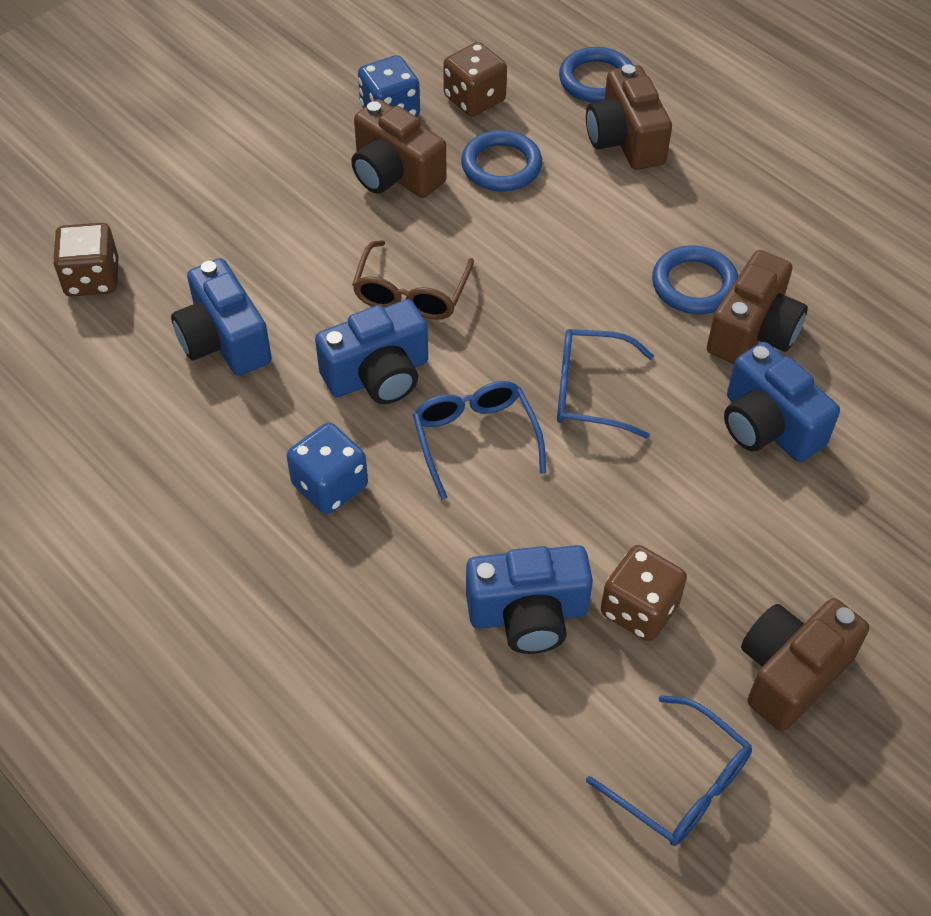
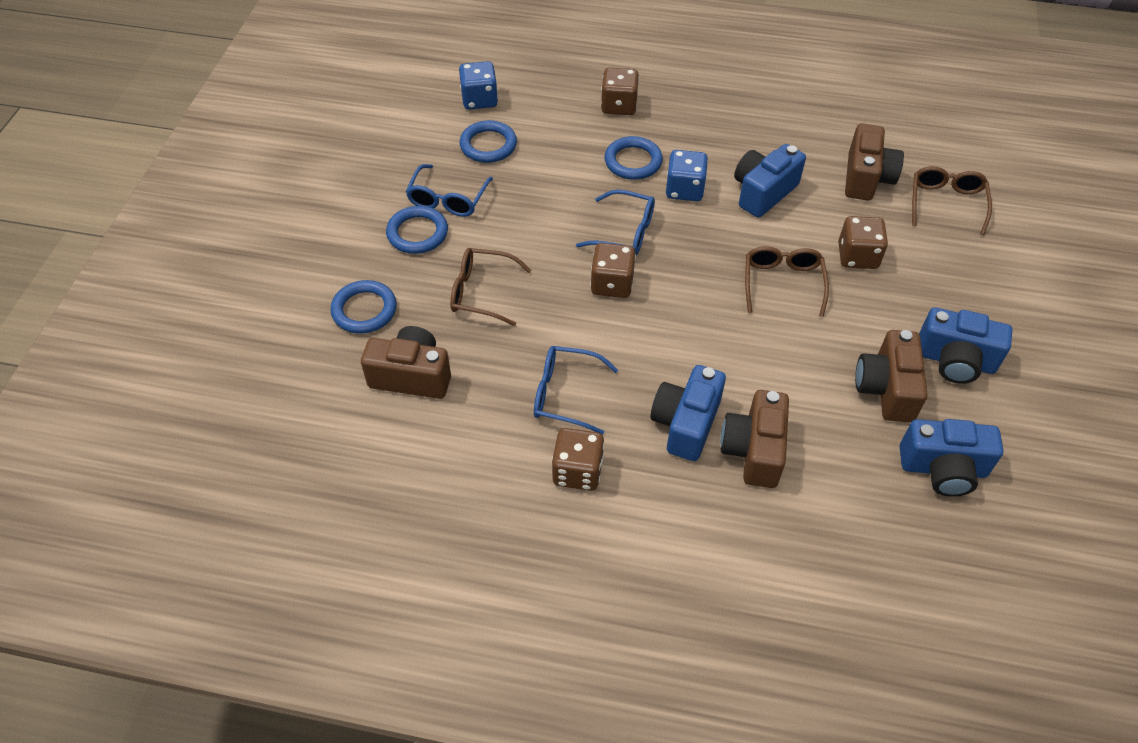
blue ring: 3 -> 4
brown dice: 3 -> 4
brown glasses: 1 -> 3

